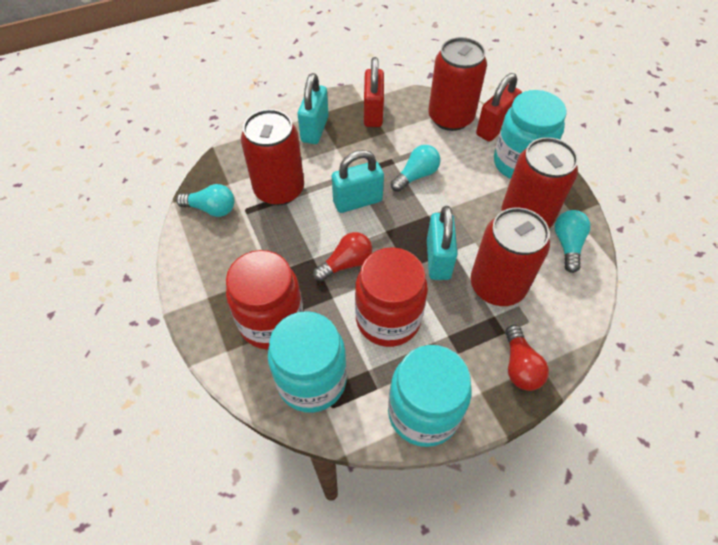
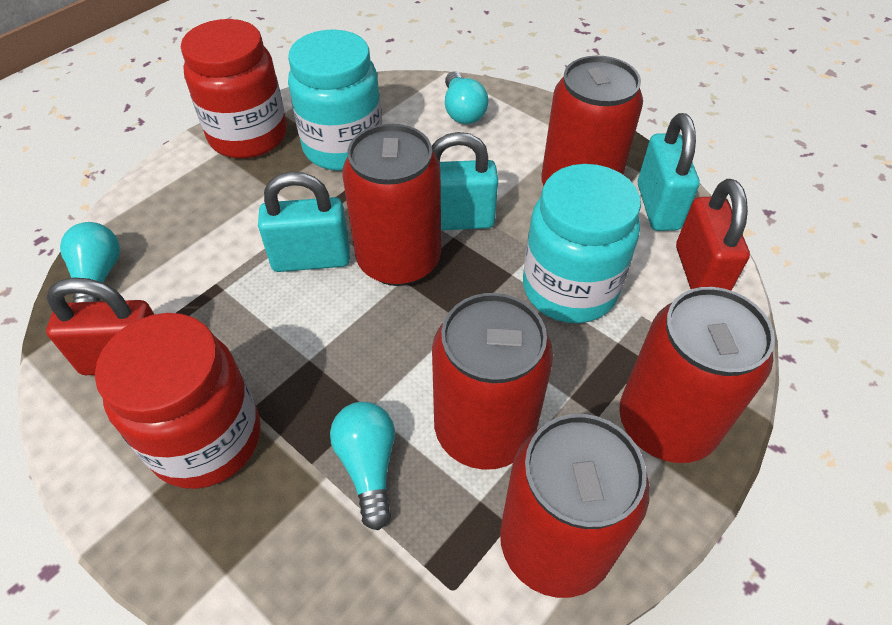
red can: 4 -> 5
red light bulb: 2 -> 0
turquoise jar: 3 -> 2

